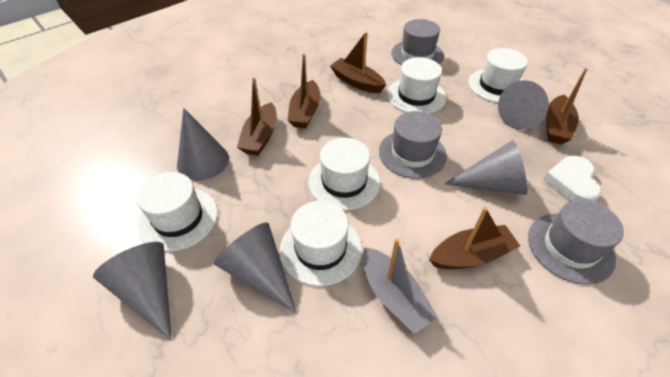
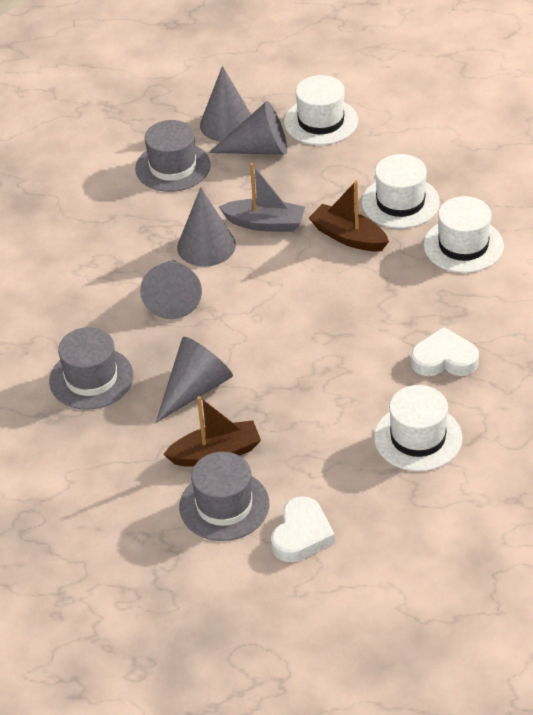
brown boat: 5 -> 2
white hat: 5 -> 4
white heart: 1 -> 2

